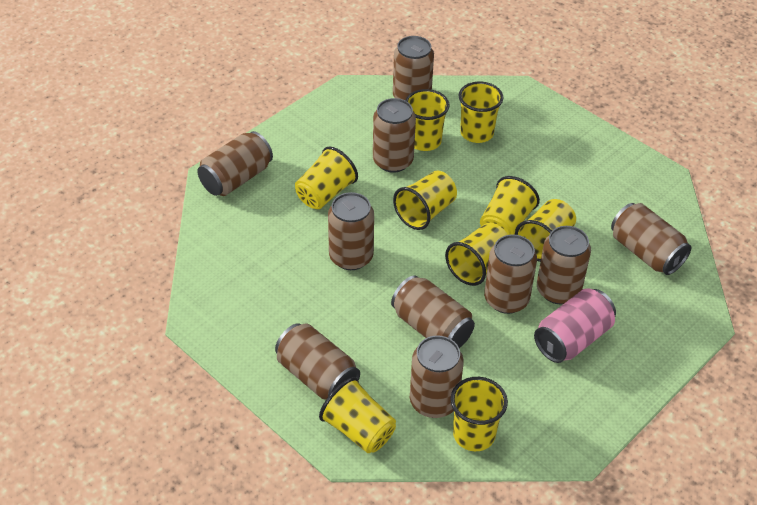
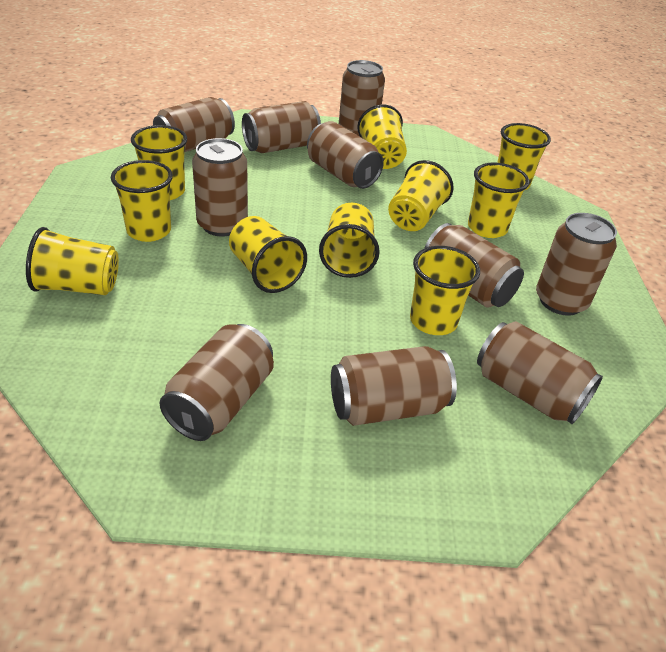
pink can: 1 -> 0
yellow cup: 9 -> 10

